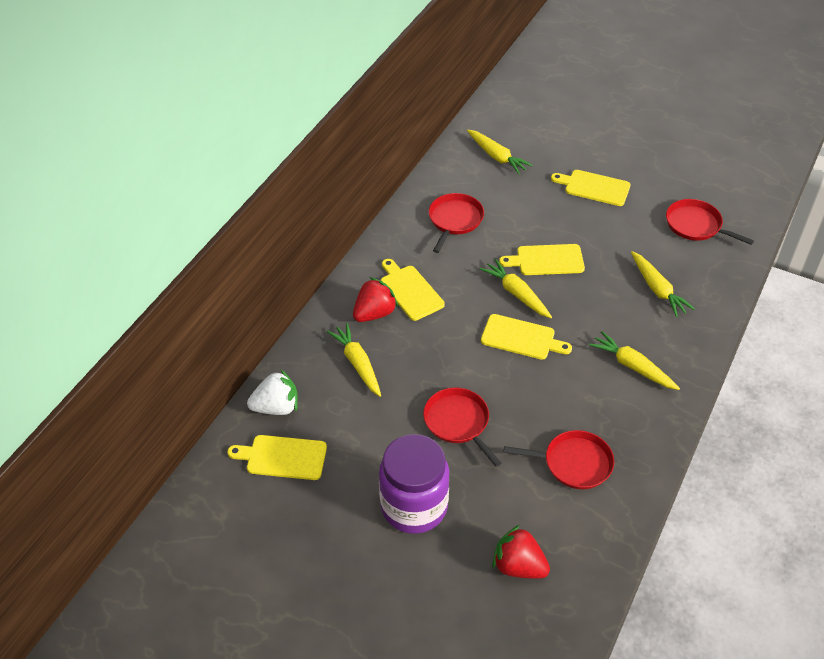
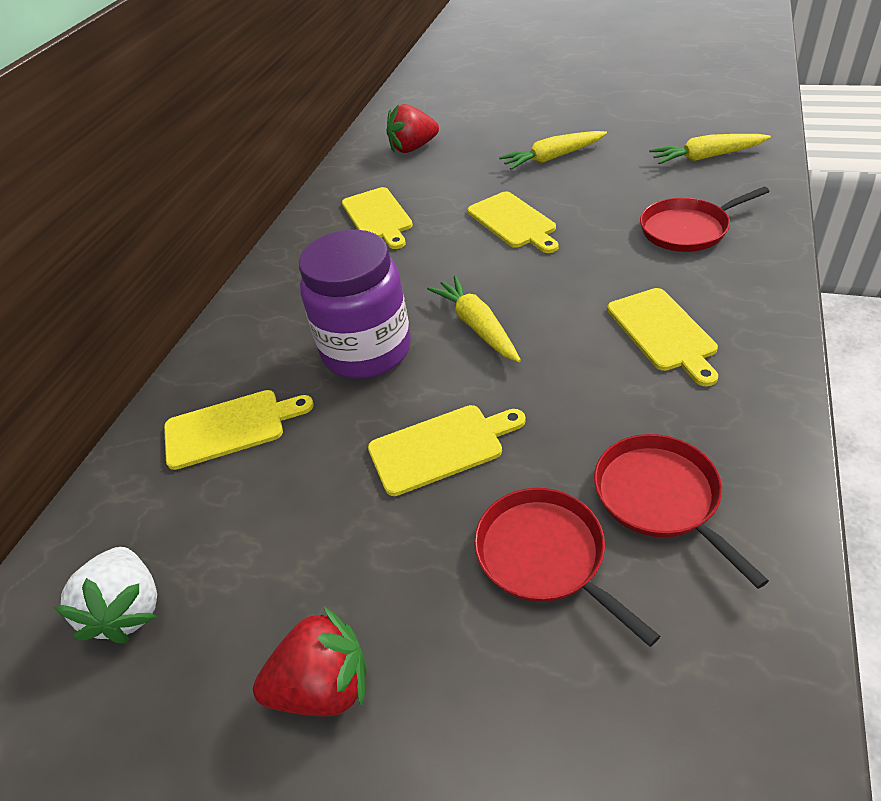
red pan: 4 -> 3
yellow carrot: 5 -> 3

